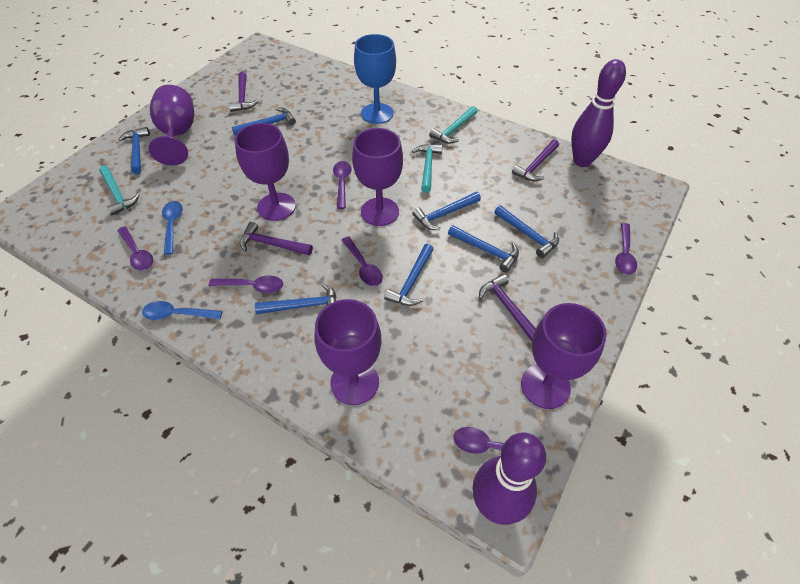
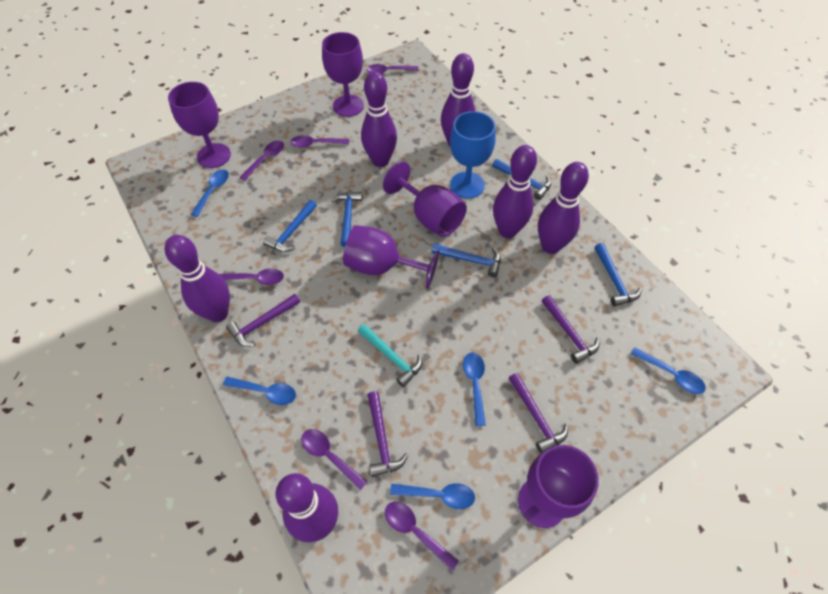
blue hammer: 7 -> 5
blue spoon: 2 -> 5
purple bowling pin: 2 -> 6
turquoise hammer: 3 -> 1

